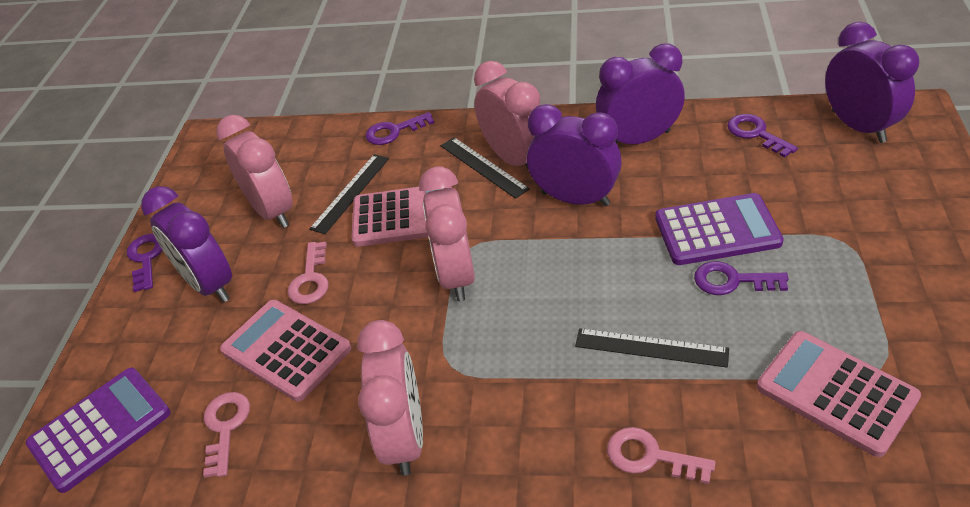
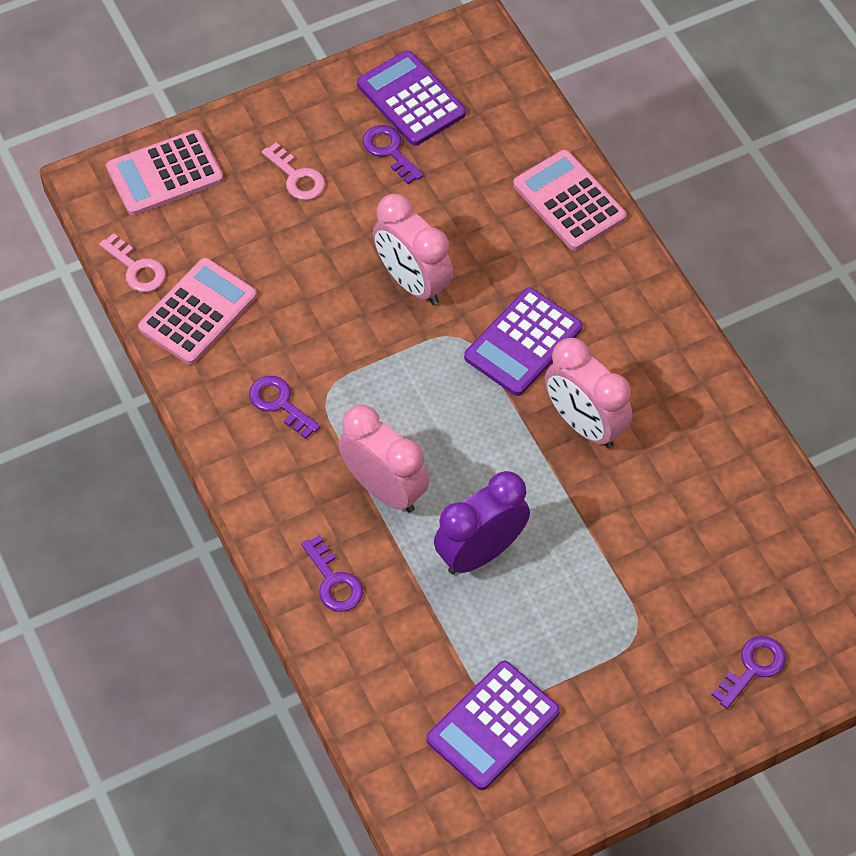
black ruler: 3 -> 0
pink clock: 4 -> 3
pink key: 3 -> 2
purple calculator: 2 -> 3
purple clock: 4 -> 1

